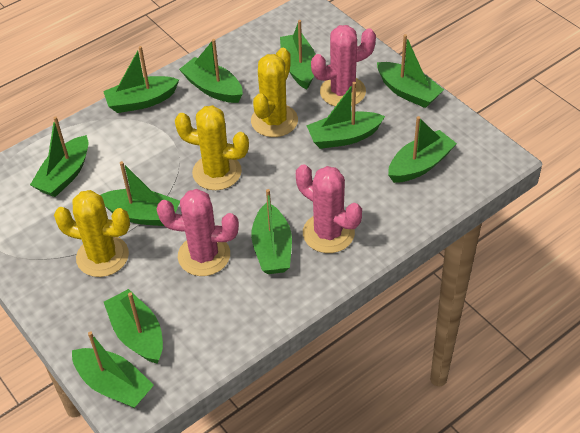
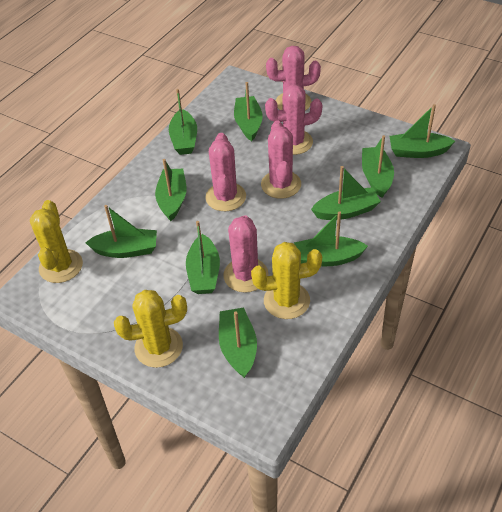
green boat: 11 -> 10
pink cactus: 3 -> 5

